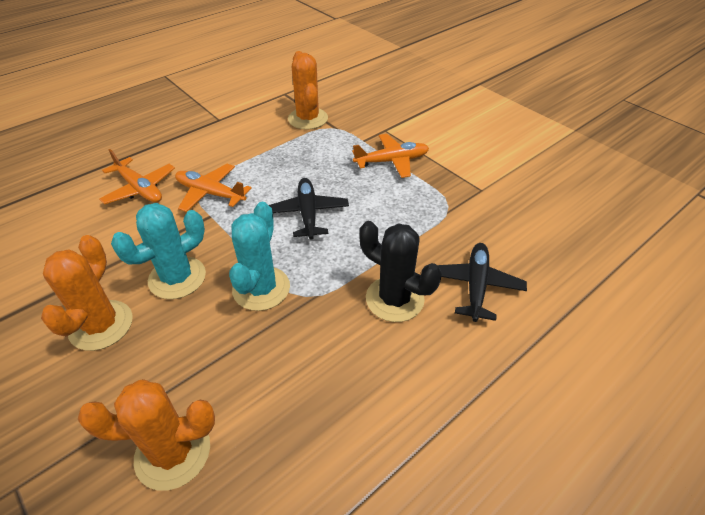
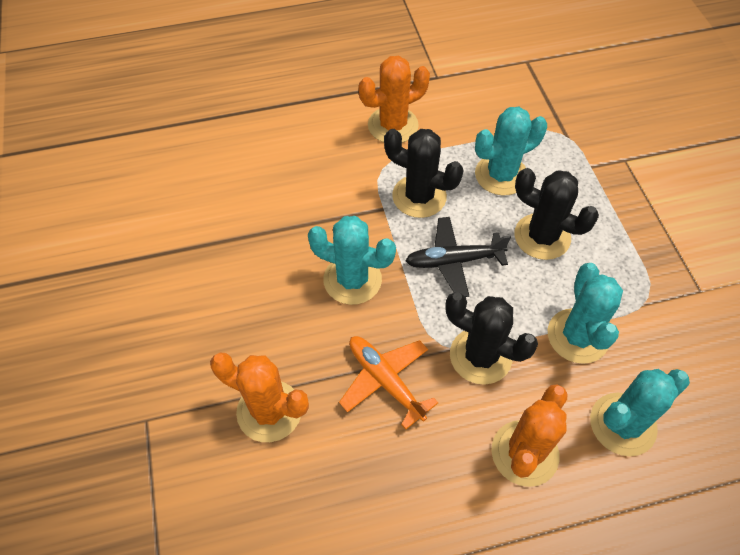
black cactus: 1 -> 3
black plane: 2 -> 1
orange plane: 3 -> 1
turquoise cactus: 2 -> 4

